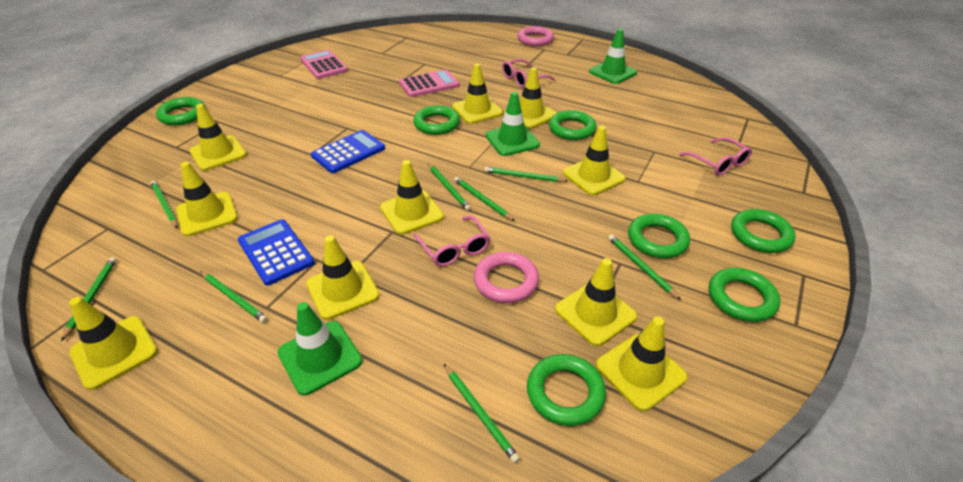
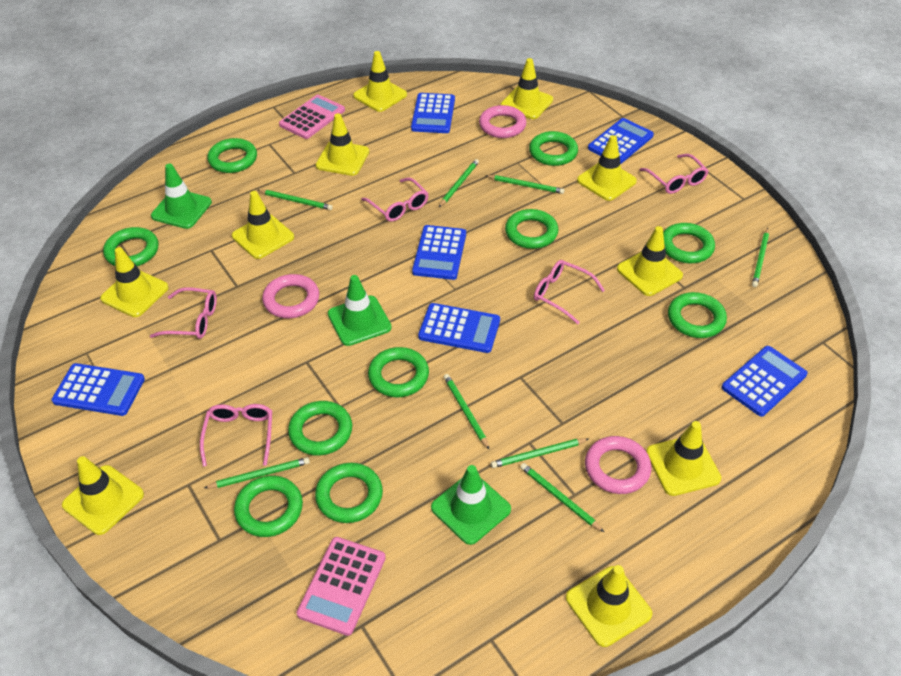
blue calculator: 2 -> 6
green ring: 7 -> 10
pink glasses: 3 -> 5
pink ring: 2 -> 3

